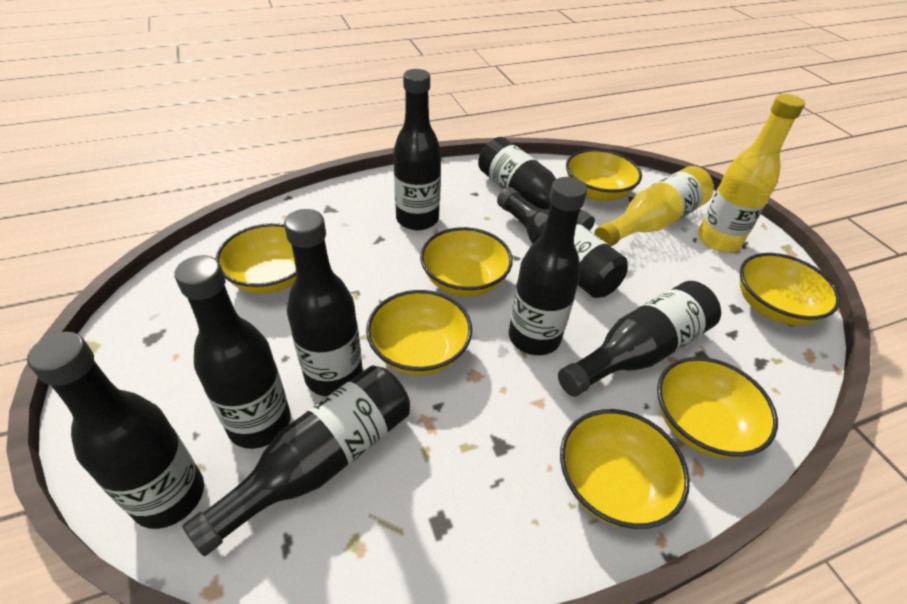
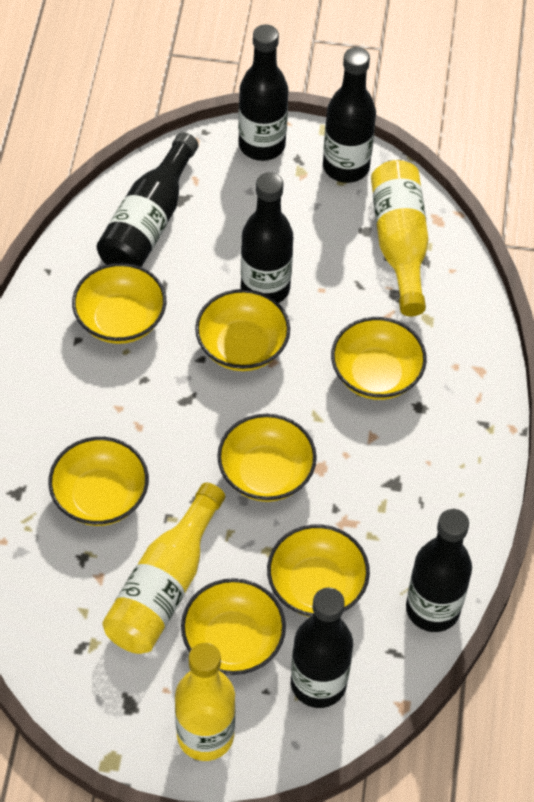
black bottle: 9 -> 6
yellow bottle: 2 -> 3

